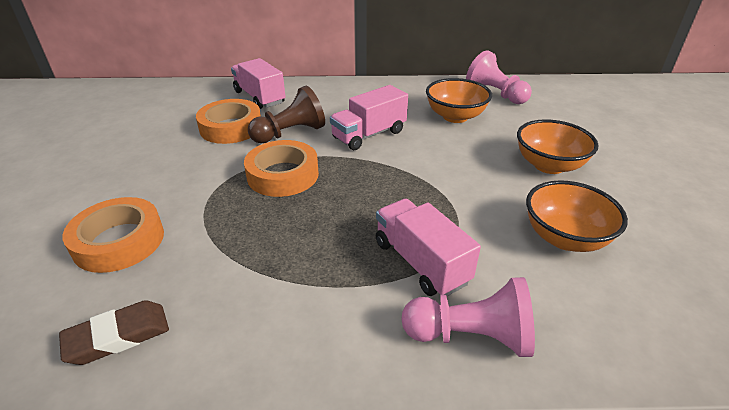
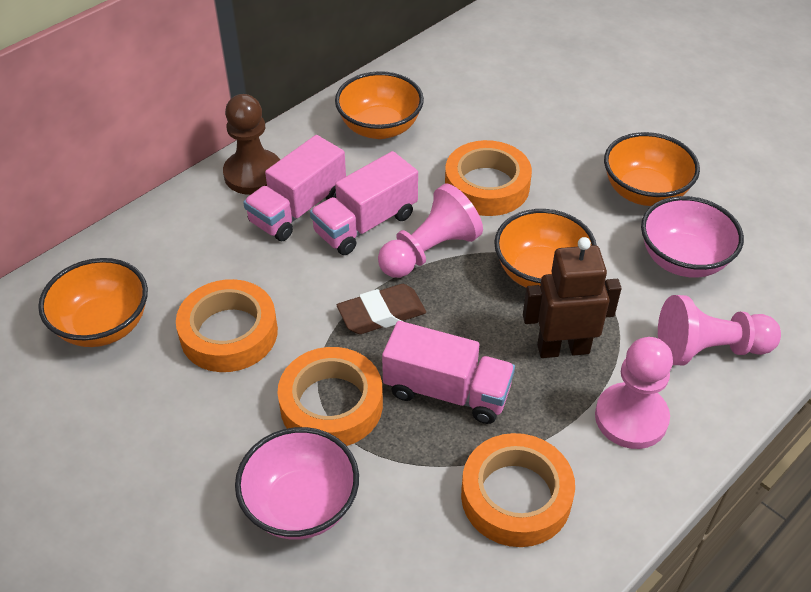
brown robot: 0 -> 1
orange bowl: 3 -> 4
orange tape: 3 -> 4
pink bowl: 0 -> 2
pink pawn: 2 -> 3

